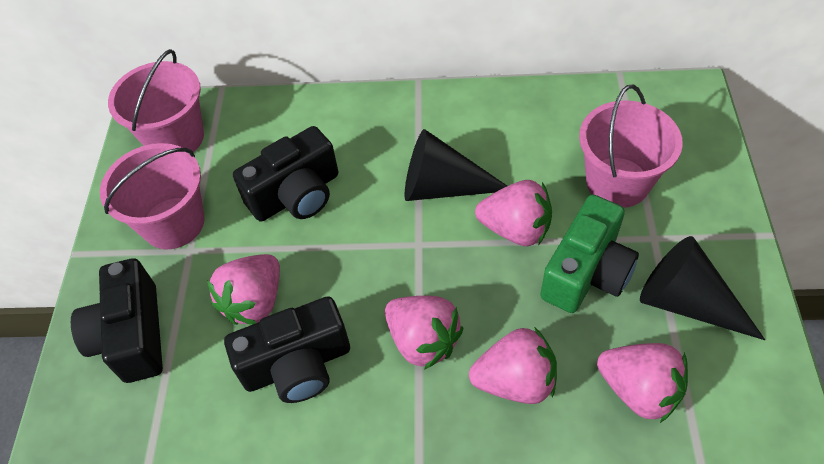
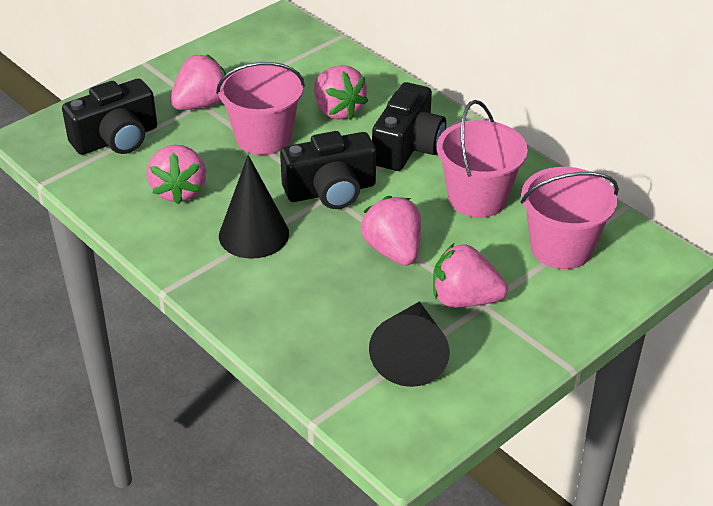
green camera: 1 -> 0

